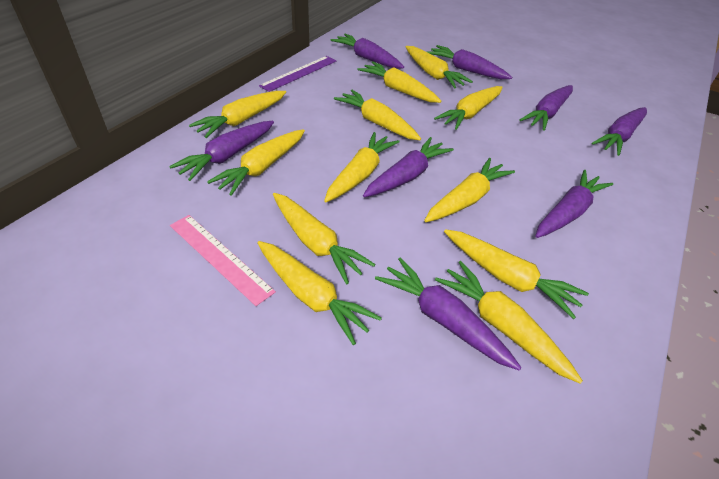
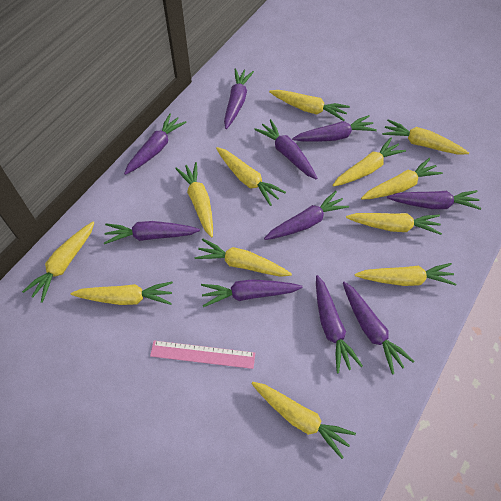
purple carrot: 8 -> 10
purple ruler: 1 -> 0

